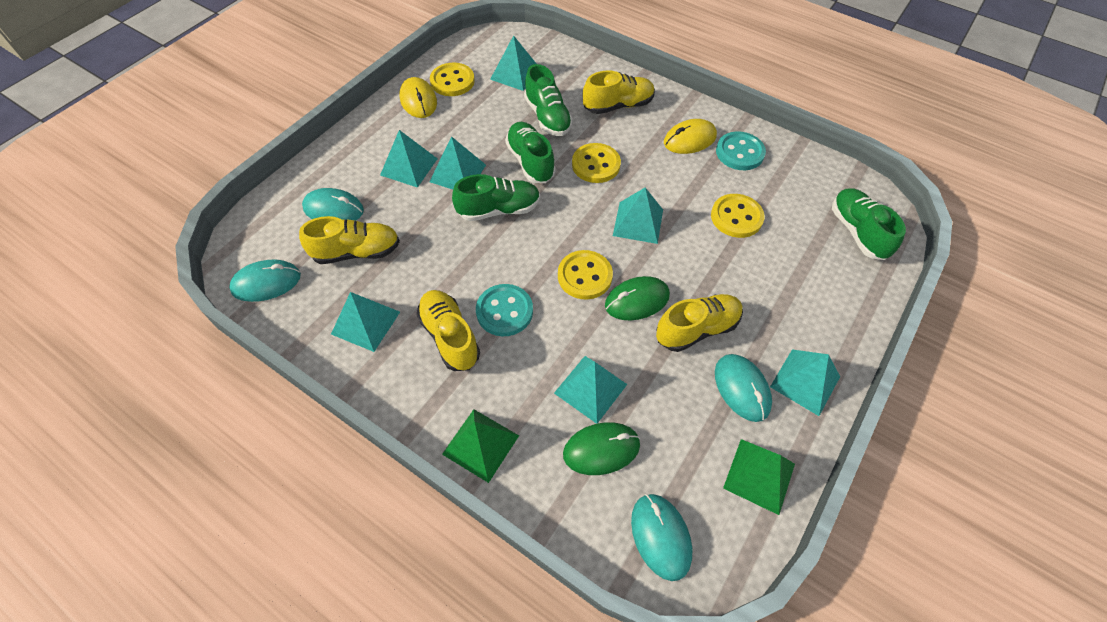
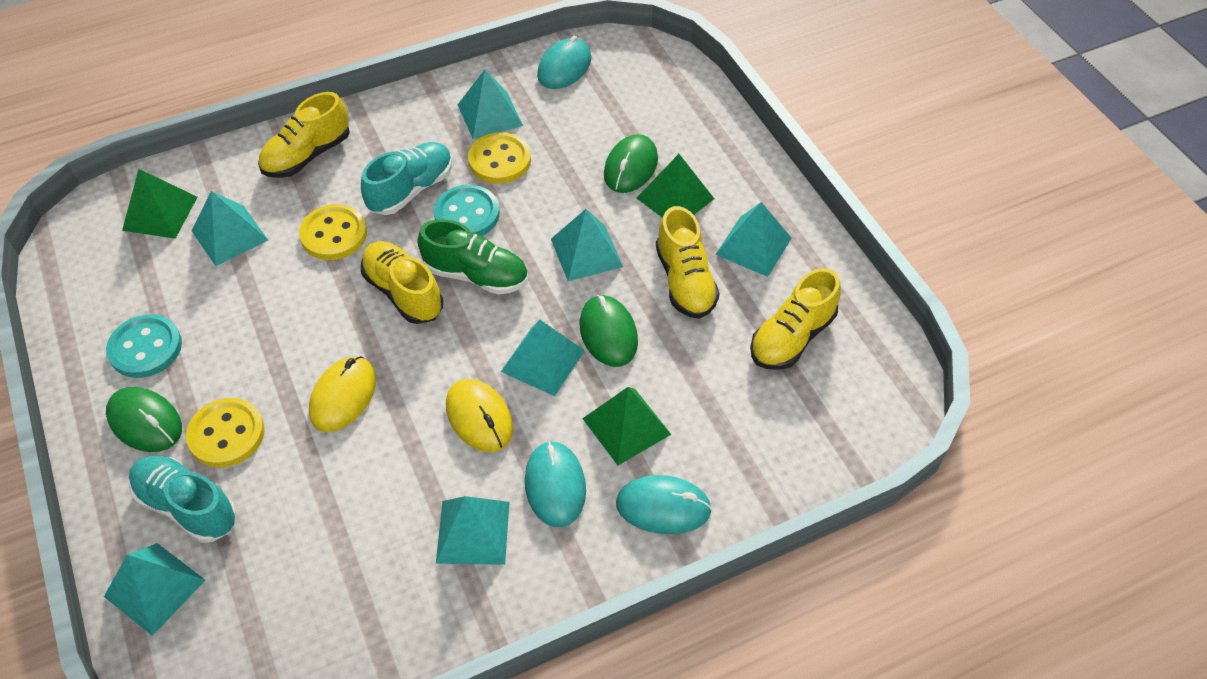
green mouse: 2 -> 3
green pyramid: 2 -> 3
green shoe: 4 -> 1
turquoise mouse: 4 -> 3
turquoise shoe: 0 -> 2
yellow button: 4 -> 3

